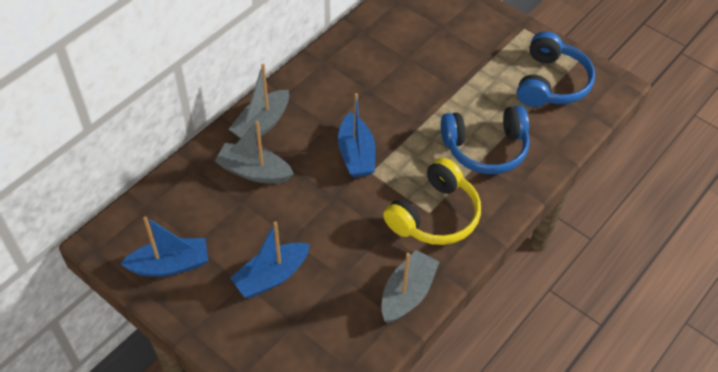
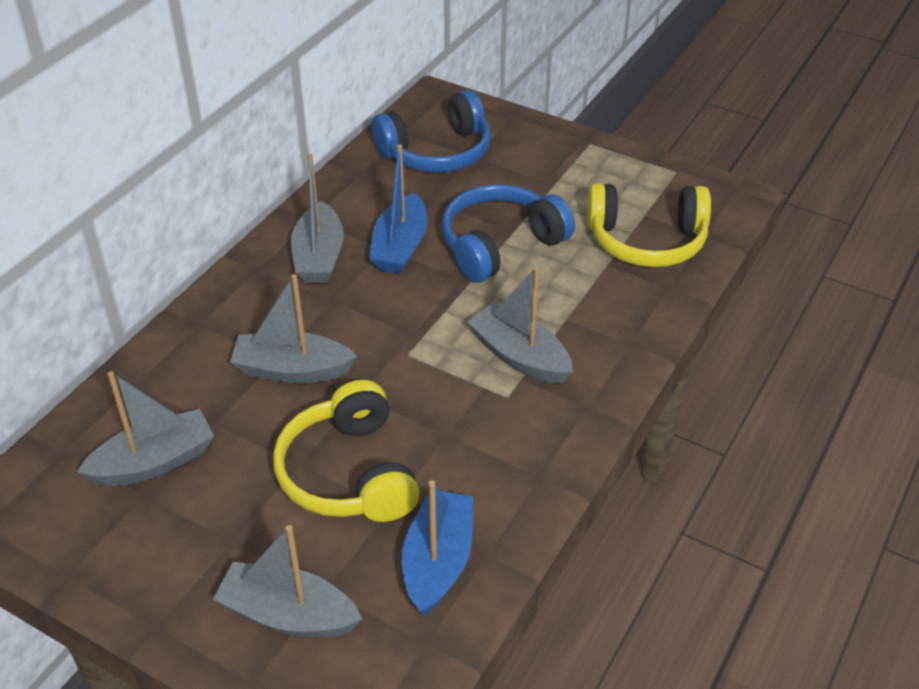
blue boat: 3 -> 2
grey boat: 3 -> 5
yellow headphones: 1 -> 2

